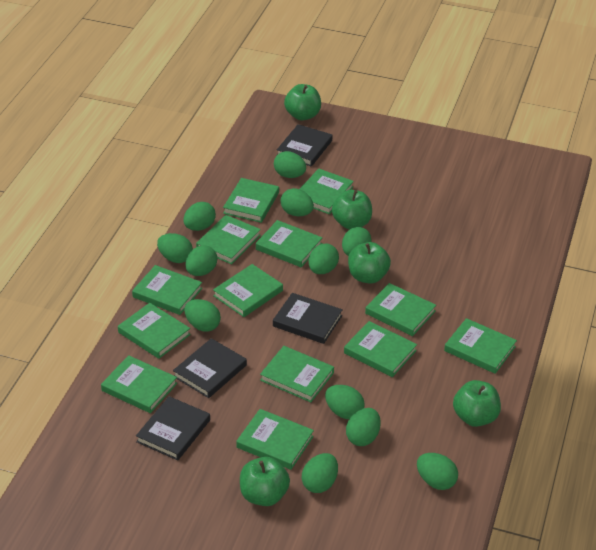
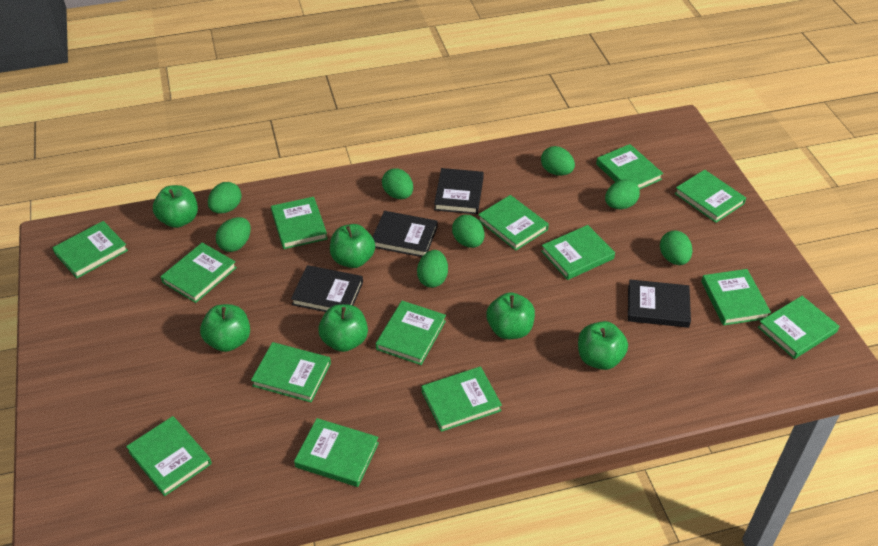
green apple: 5 -> 6
green book: 13 -> 14
green egg: 12 -> 8

